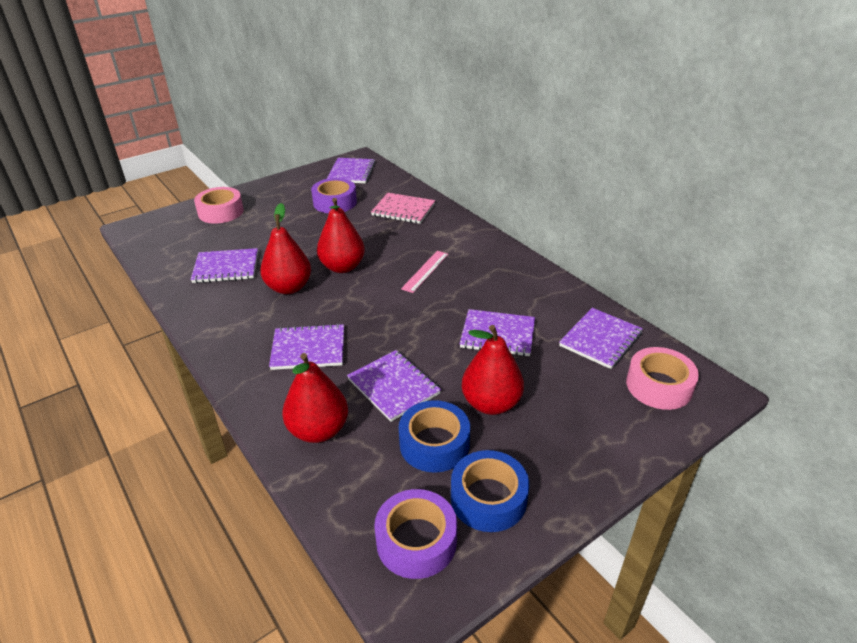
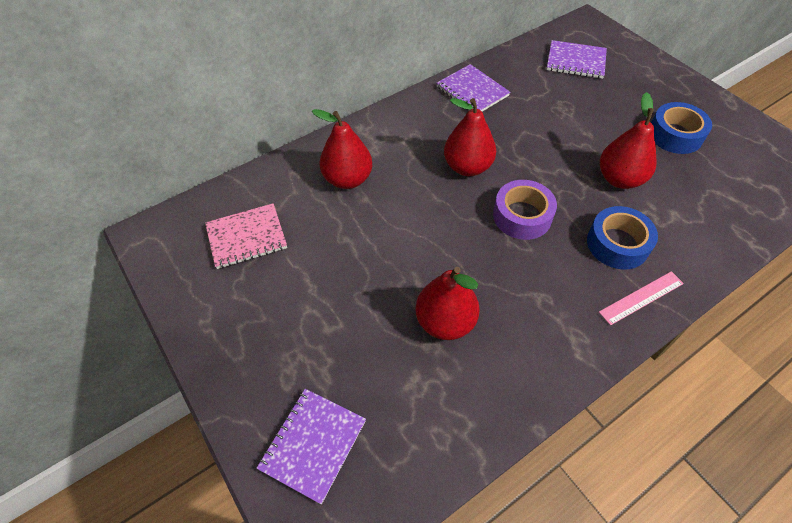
pink tape: 2 -> 0
purple notebook: 6 -> 3
purple tape: 2 -> 1

